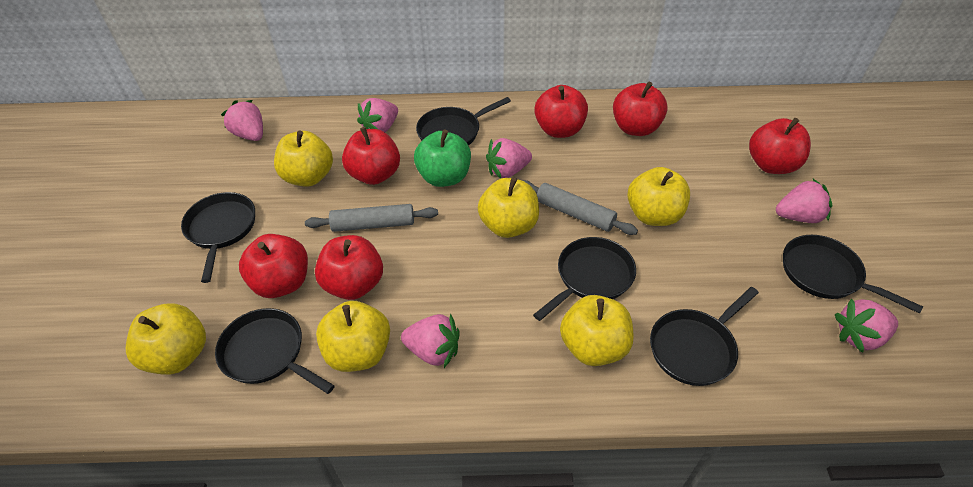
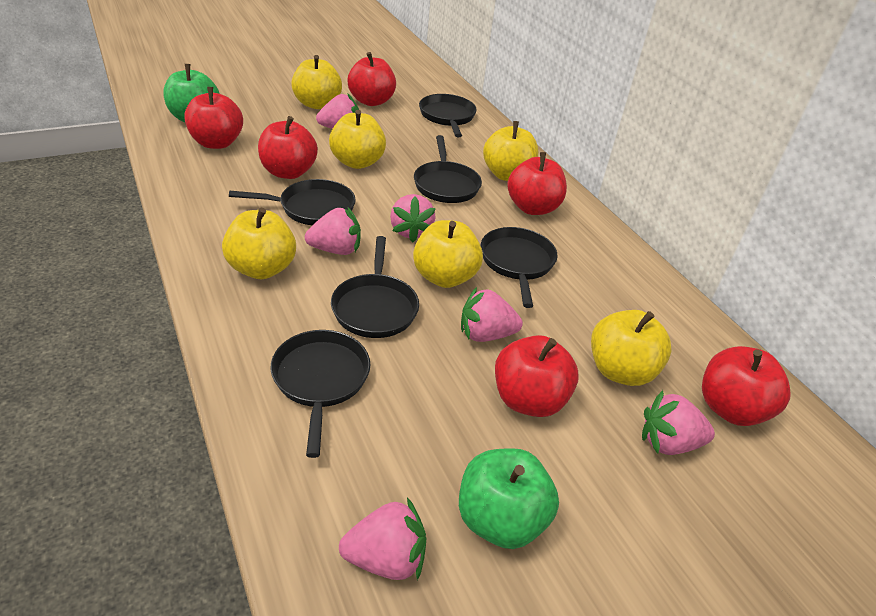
green apple: 1 -> 2
grey rolling pin: 2 -> 0

